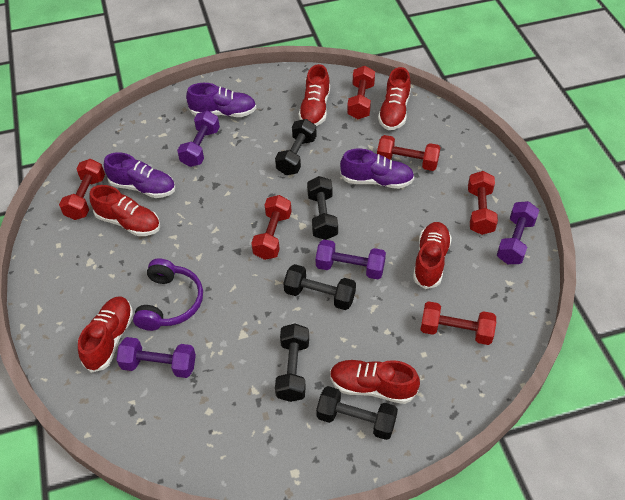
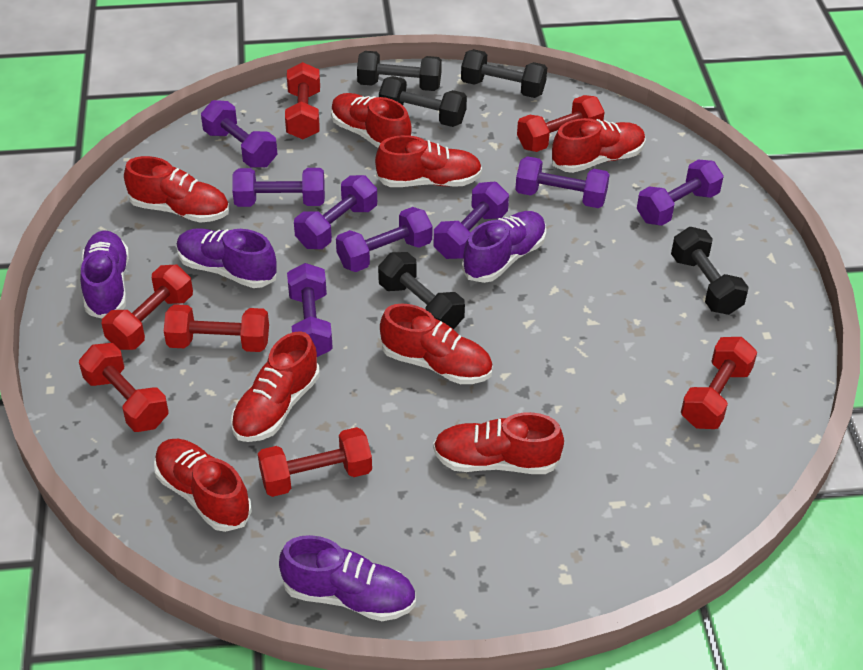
purple dumbbell: 4 -> 8
purple headphones: 1 -> 0
purple shoe: 3 -> 4
red dumbbell: 6 -> 7
red shoe: 6 -> 8

